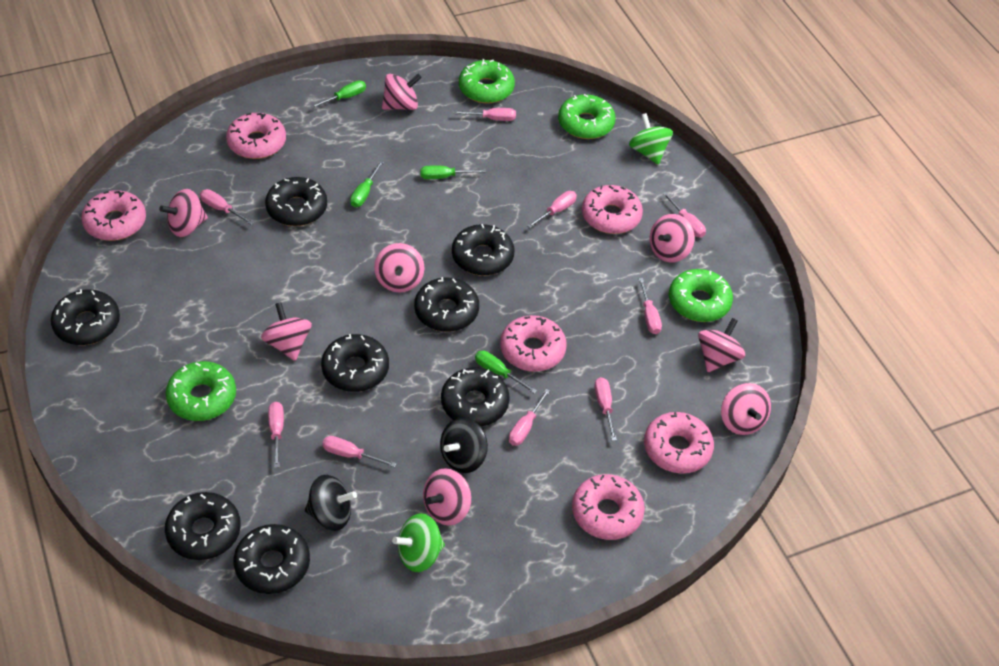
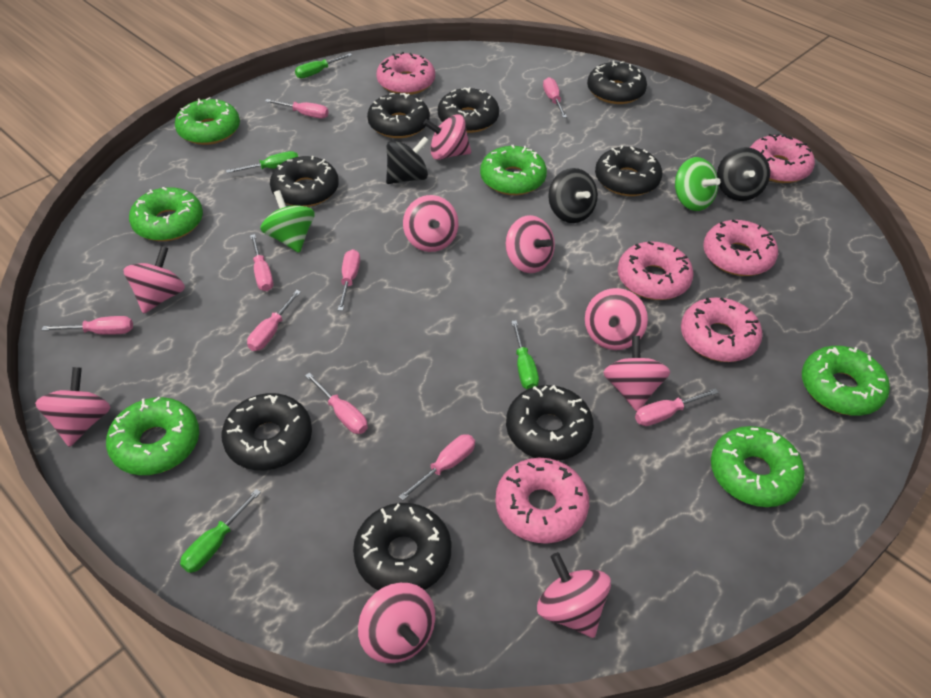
black spinning top: 2 -> 3
green donut: 4 -> 6
pink spinning top: 8 -> 9

